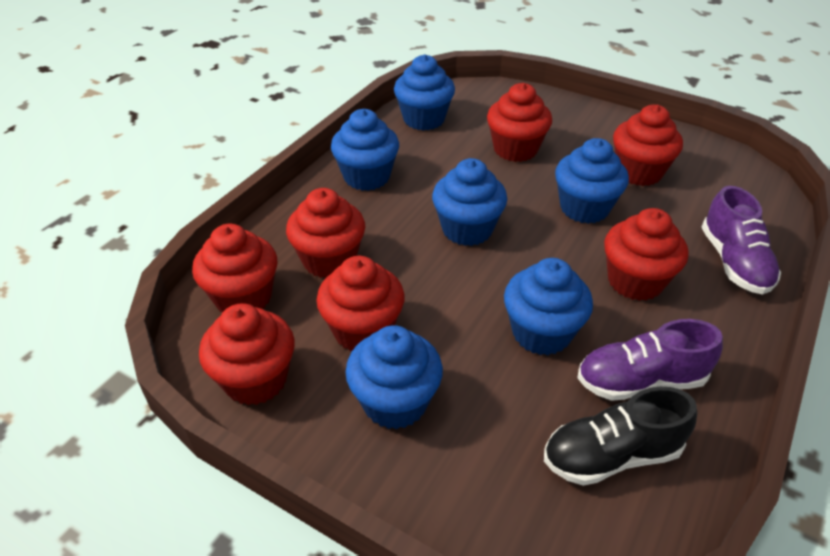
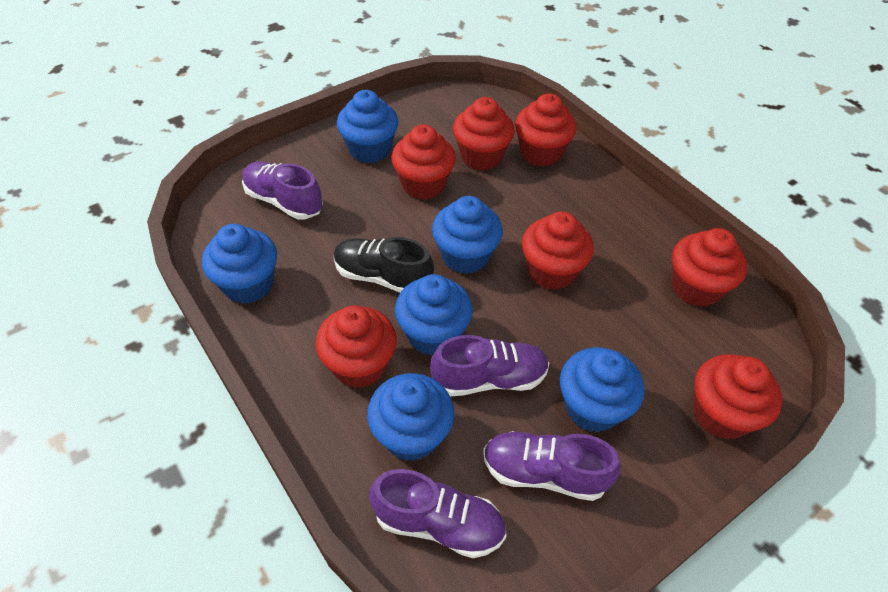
purple shoe: 2 -> 4

